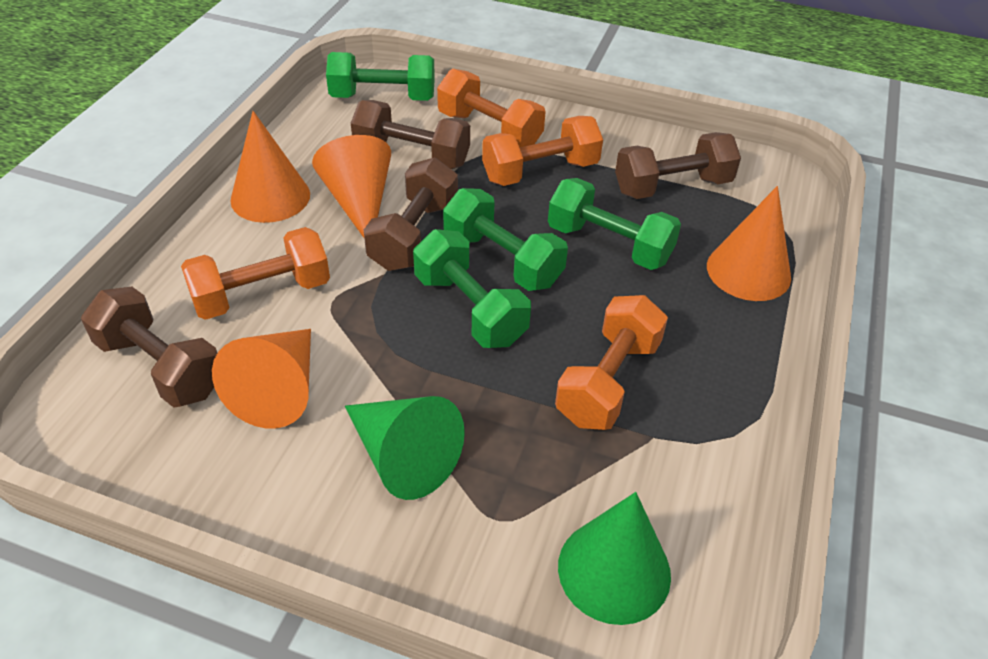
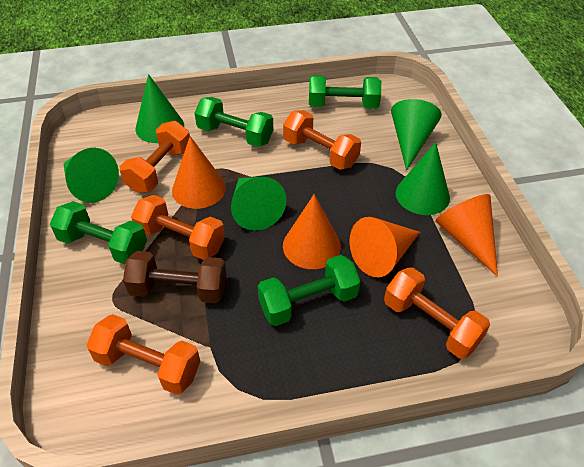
brown dumbbell: 4 -> 1
green cone: 2 -> 5
orange dumbbell: 4 -> 5

